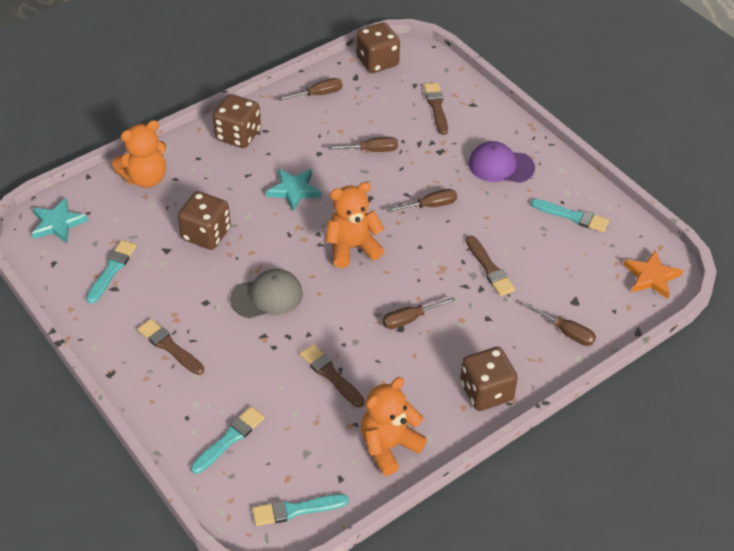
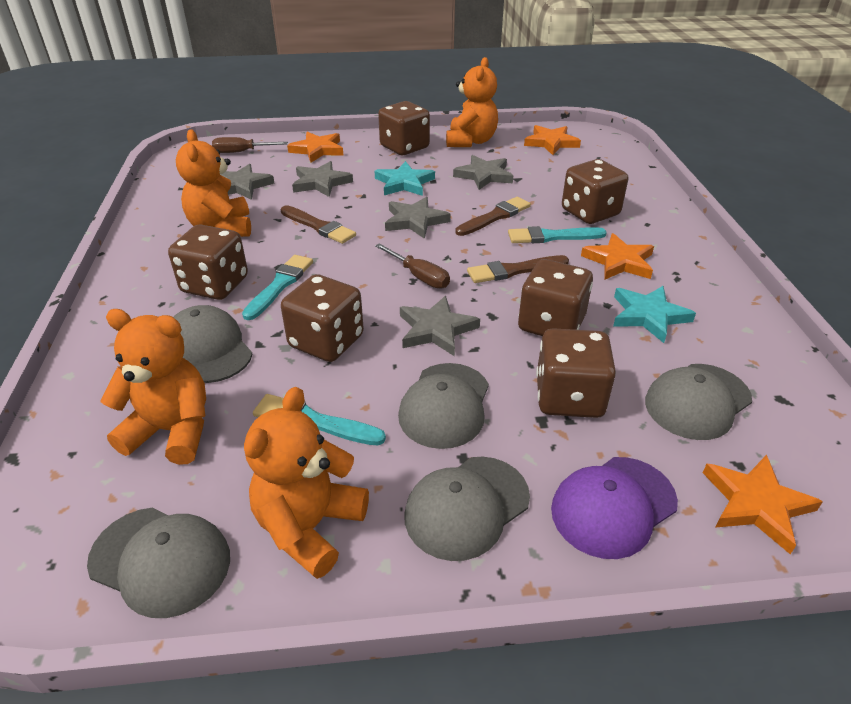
brown brush: 4 -> 3
brown dice: 4 -> 6
brown screwdriver: 5 -> 2
grey cap: 1 -> 5
grey star: 0 -> 5
orange star: 1 -> 4
orange teddy bear: 3 -> 4
turquoise brush: 4 -> 3

